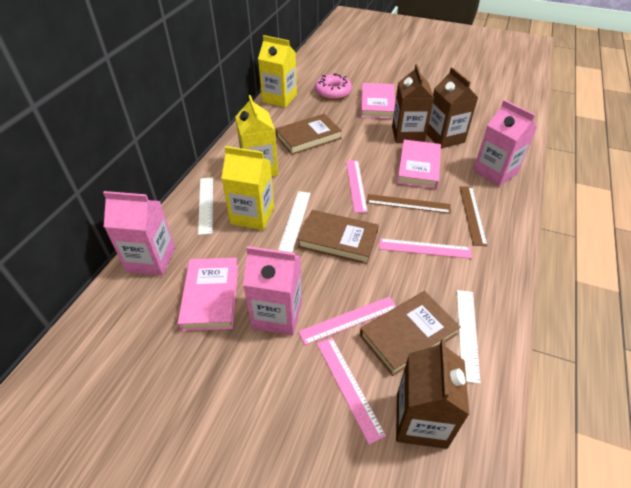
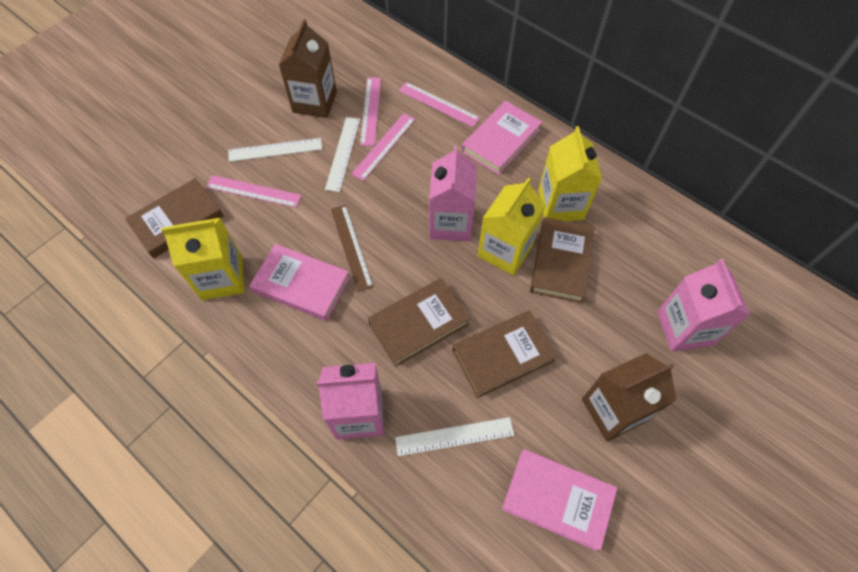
brown book: 3 -> 4
brown carton: 3 -> 2
brown ruler: 2 -> 1
pink donut: 1 -> 0

